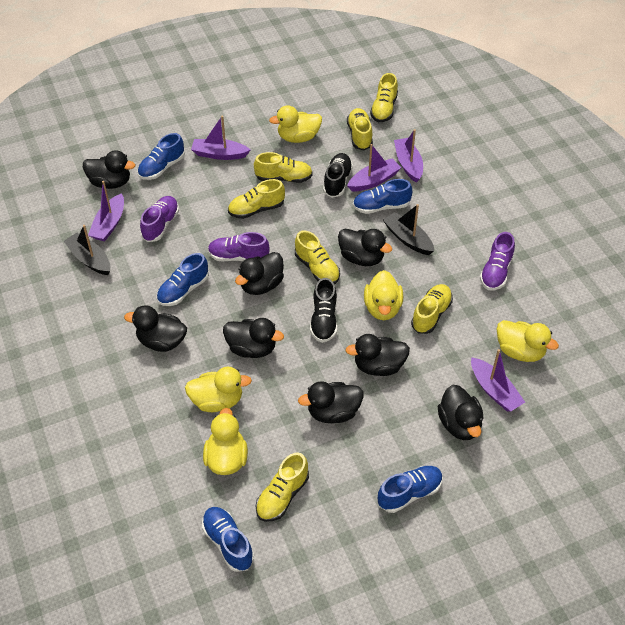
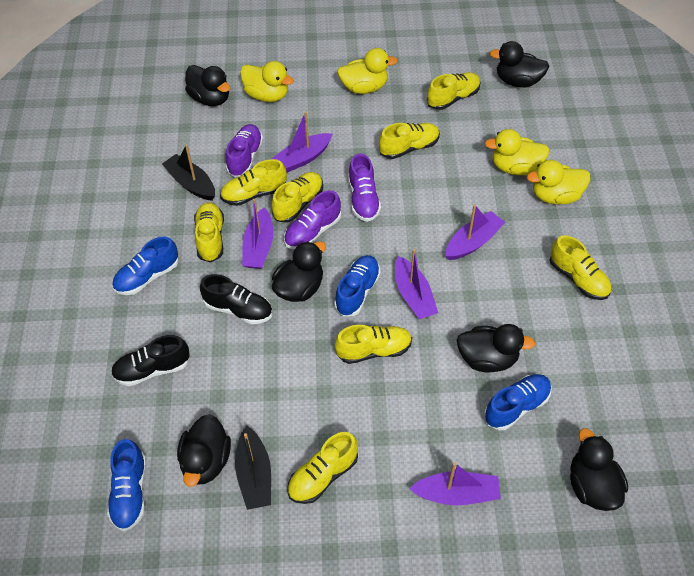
black duck: 8 -> 6
blue shoe: 5 -> 4
yellow duck: 5 -> 4
yellow shoe: 7 -> 8

